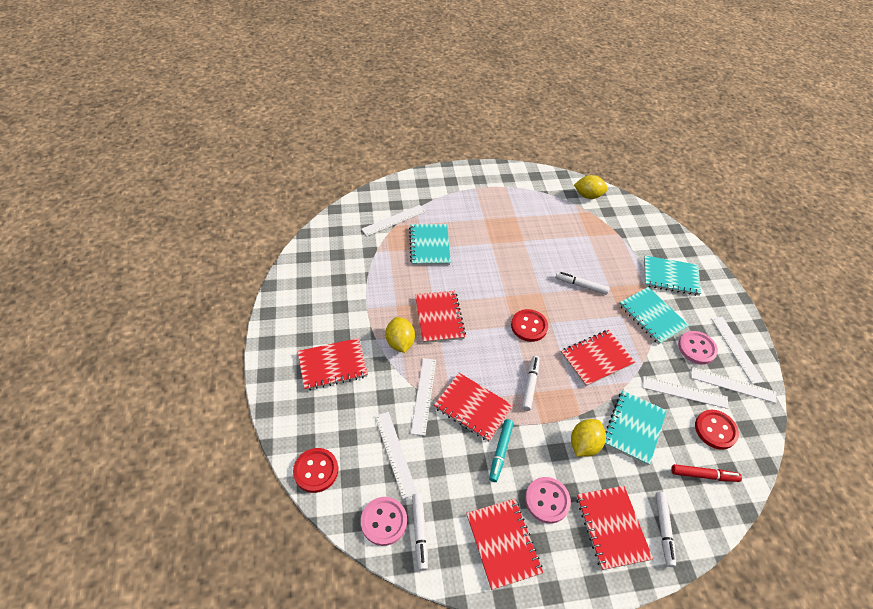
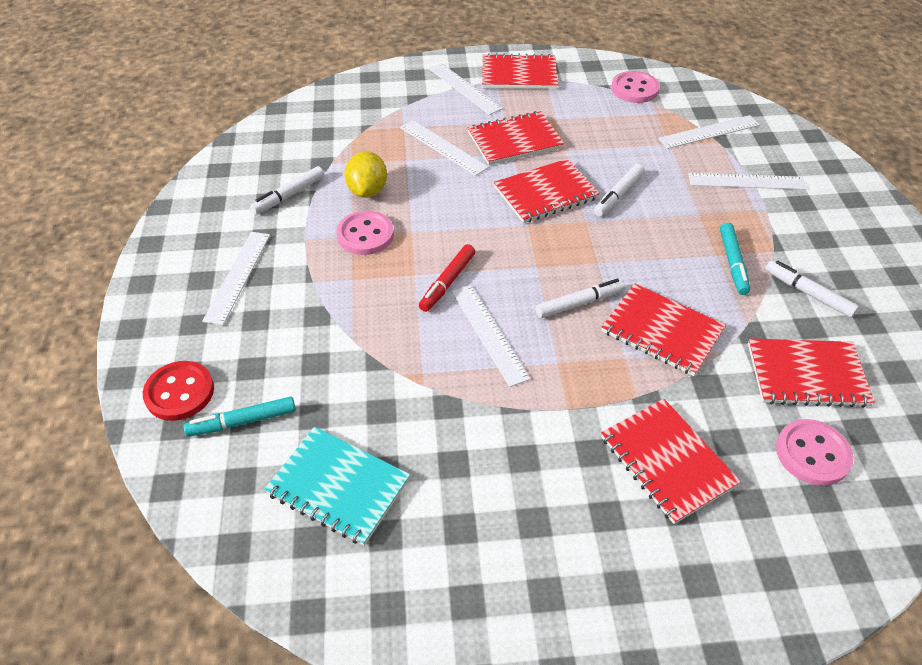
red button: 3 -> 1
turquoise marker: 1 -> 2
turquoise notebook: 4 -> 1
yellow lemon: 3 -> 1

